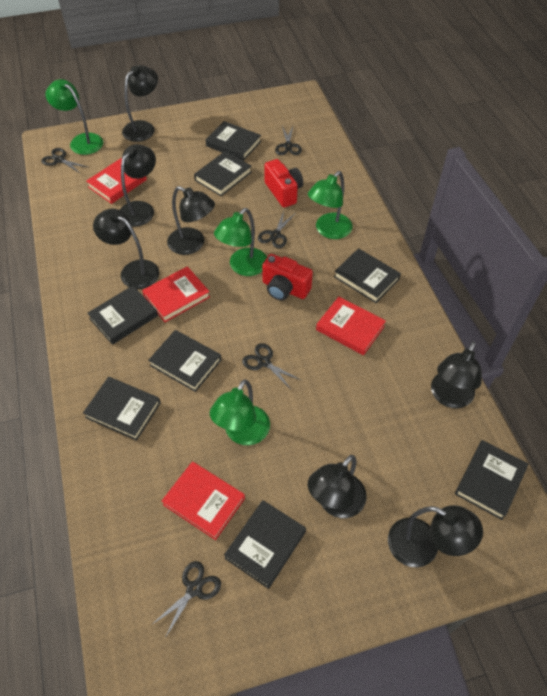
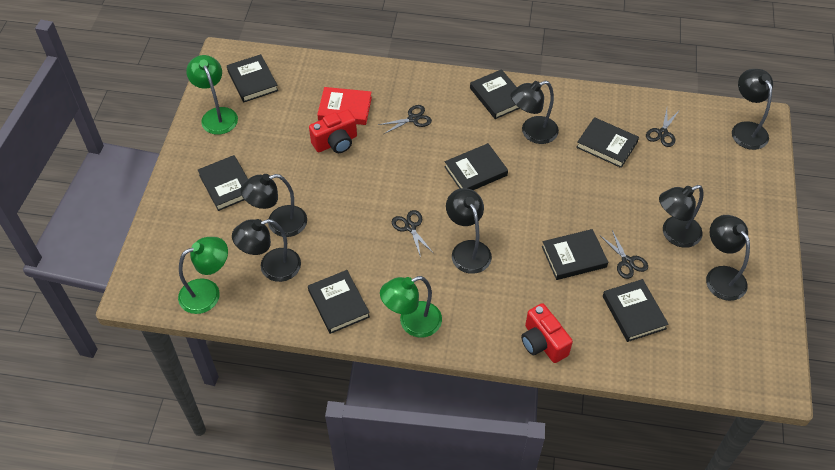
black scissors: 5 -> 4
green lamp: 4 -> 3
red book: 4 -> 1

